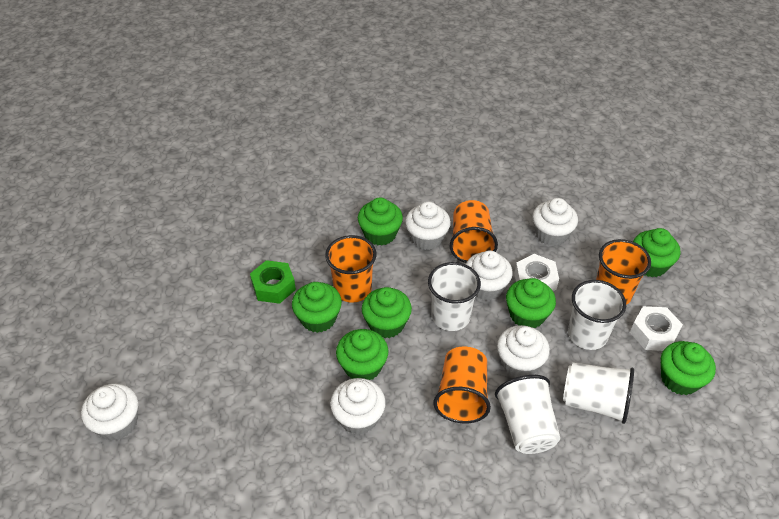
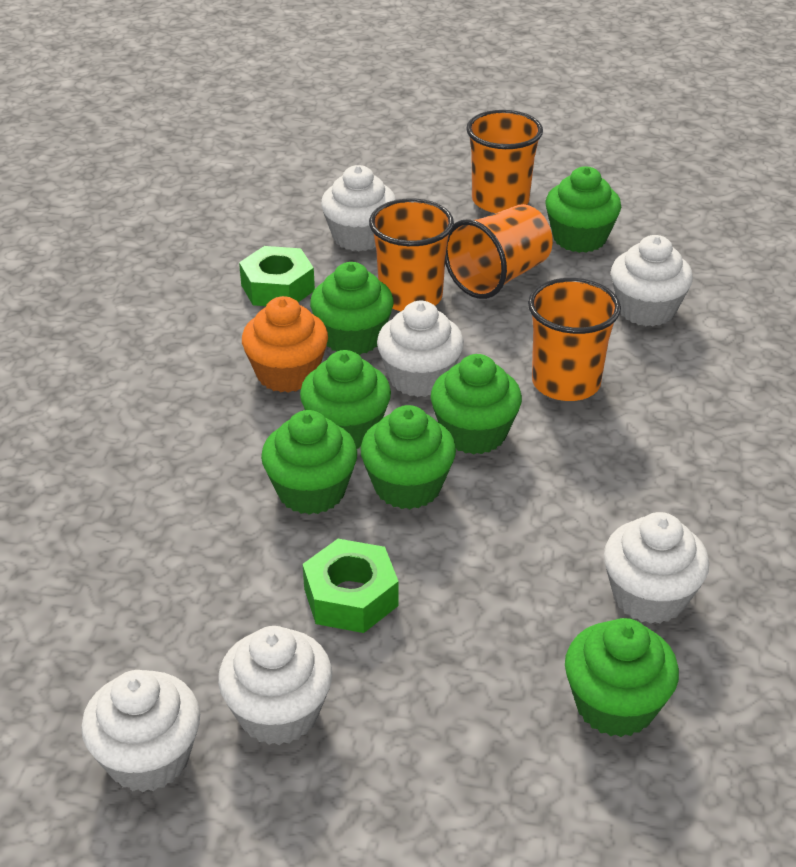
green nut: 1 -> 2
orange cupcake: 0 -> 1
white cup: 4 -> 0
white nut: 2 -> 0

